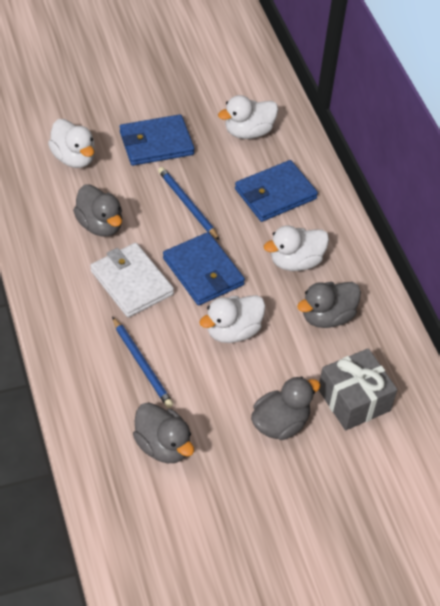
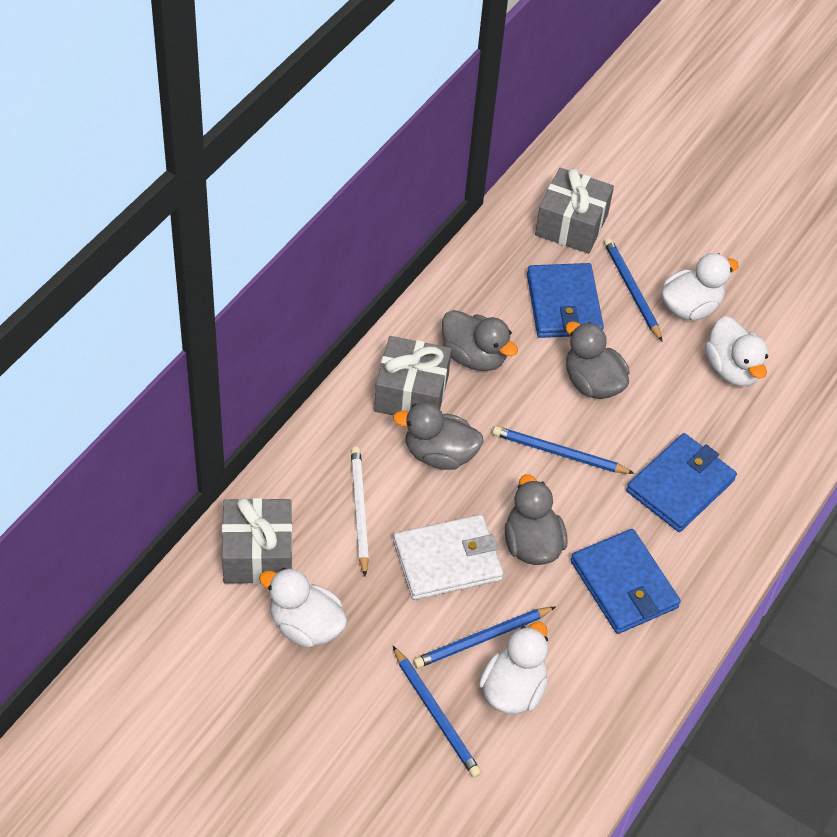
blue pencil: 2 -> 4
grey gift: 1 -> 3
white pencil: 0 -> 1

